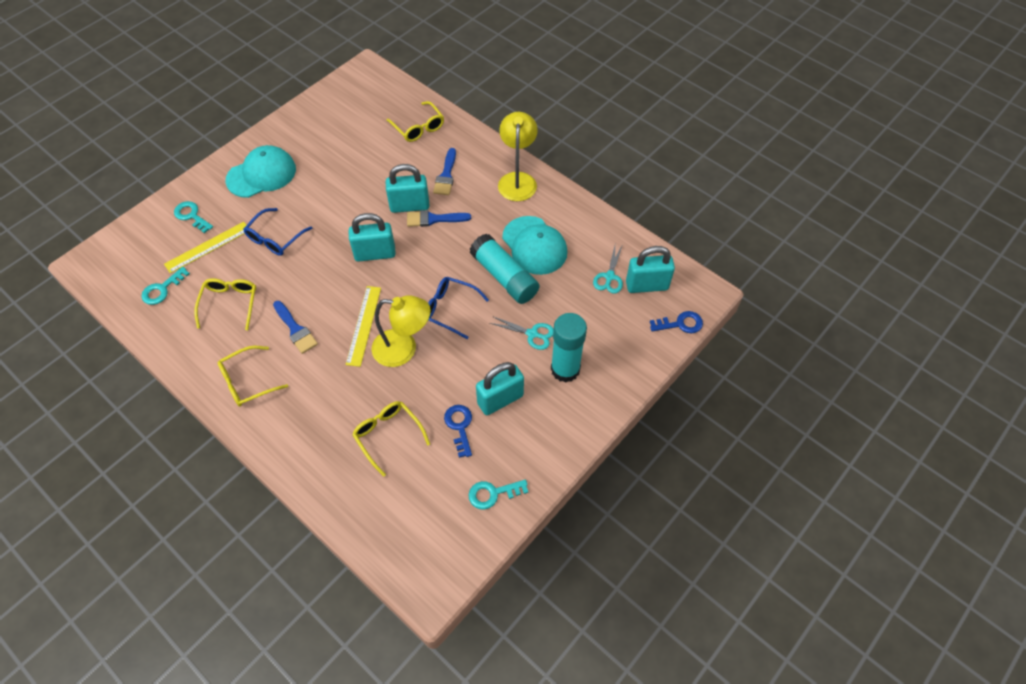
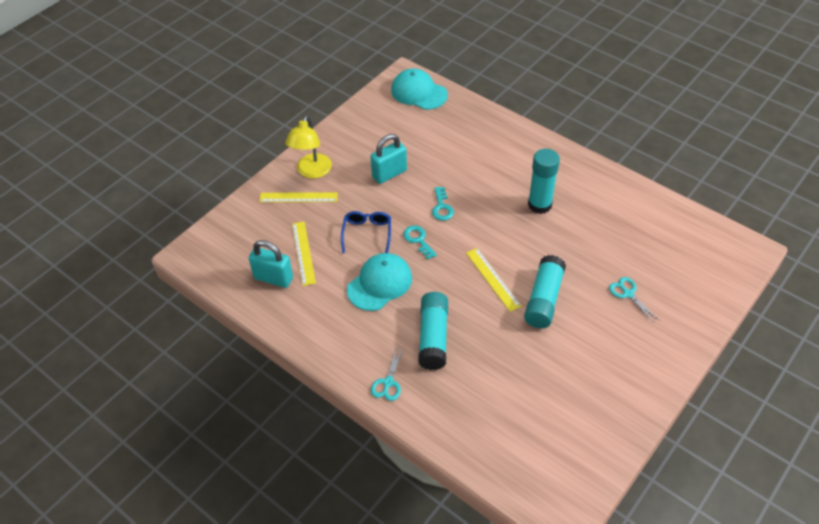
blue brush: 3 -> 0
blue glasses: 2 -> 1
blue key: 2 -> 0
turquoise glue stick: 2 -> 3
turquoise key: 3 -> 2
turquoise padlock: 4 -> 2
yellow glasses: 4 -> 0
yellow lamp: 2 -> 1
yellow ruler: 2 -> 3

